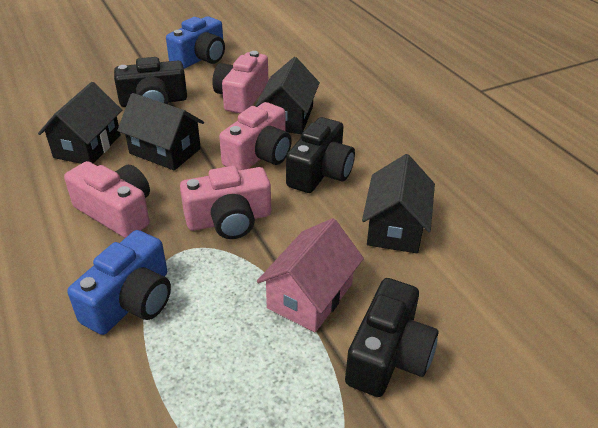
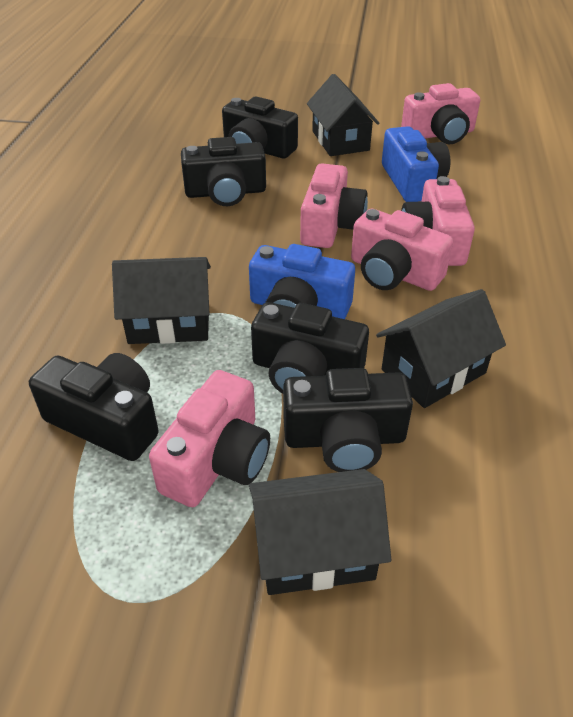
black camera: 3 -> 5
pink camera: 4 -> 5
pink house: 1 -> 0

